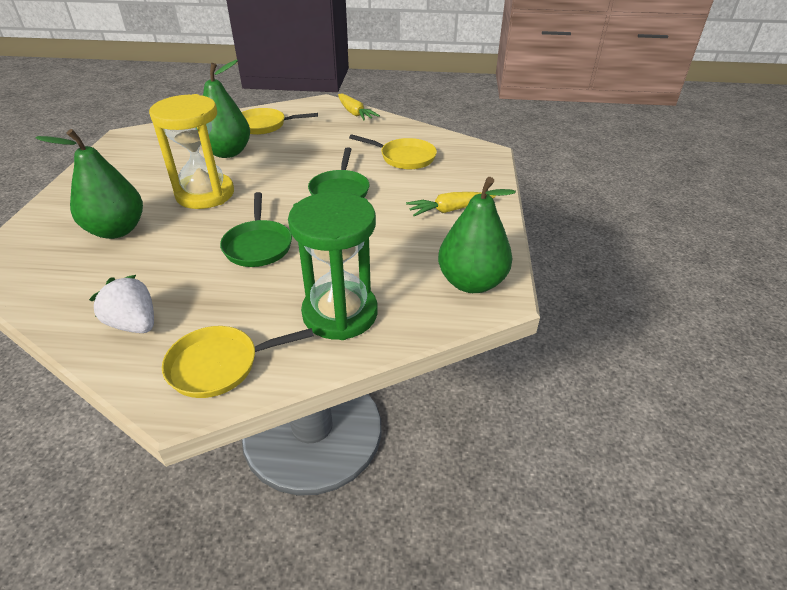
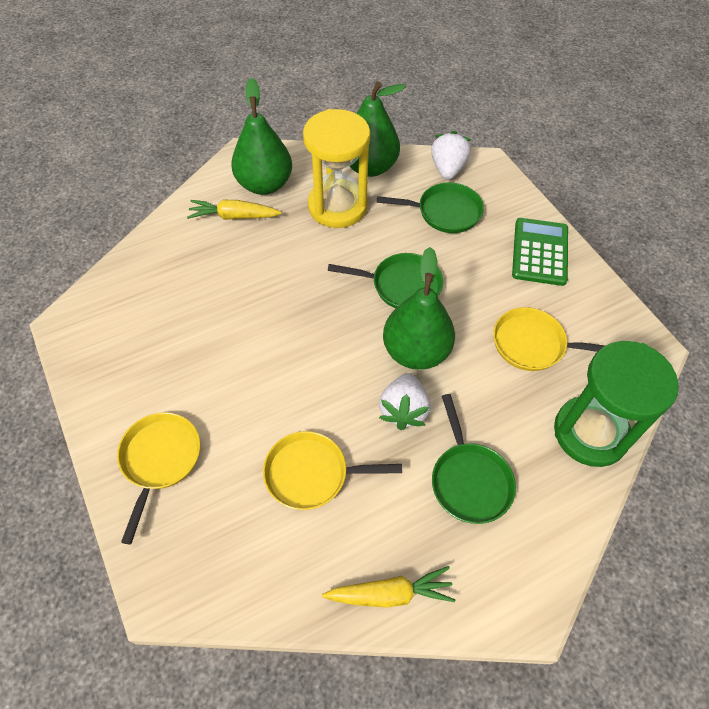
green calculator: 0 -> 1
green pan: 2 -> 3
white strawberry: 1 -> 2

